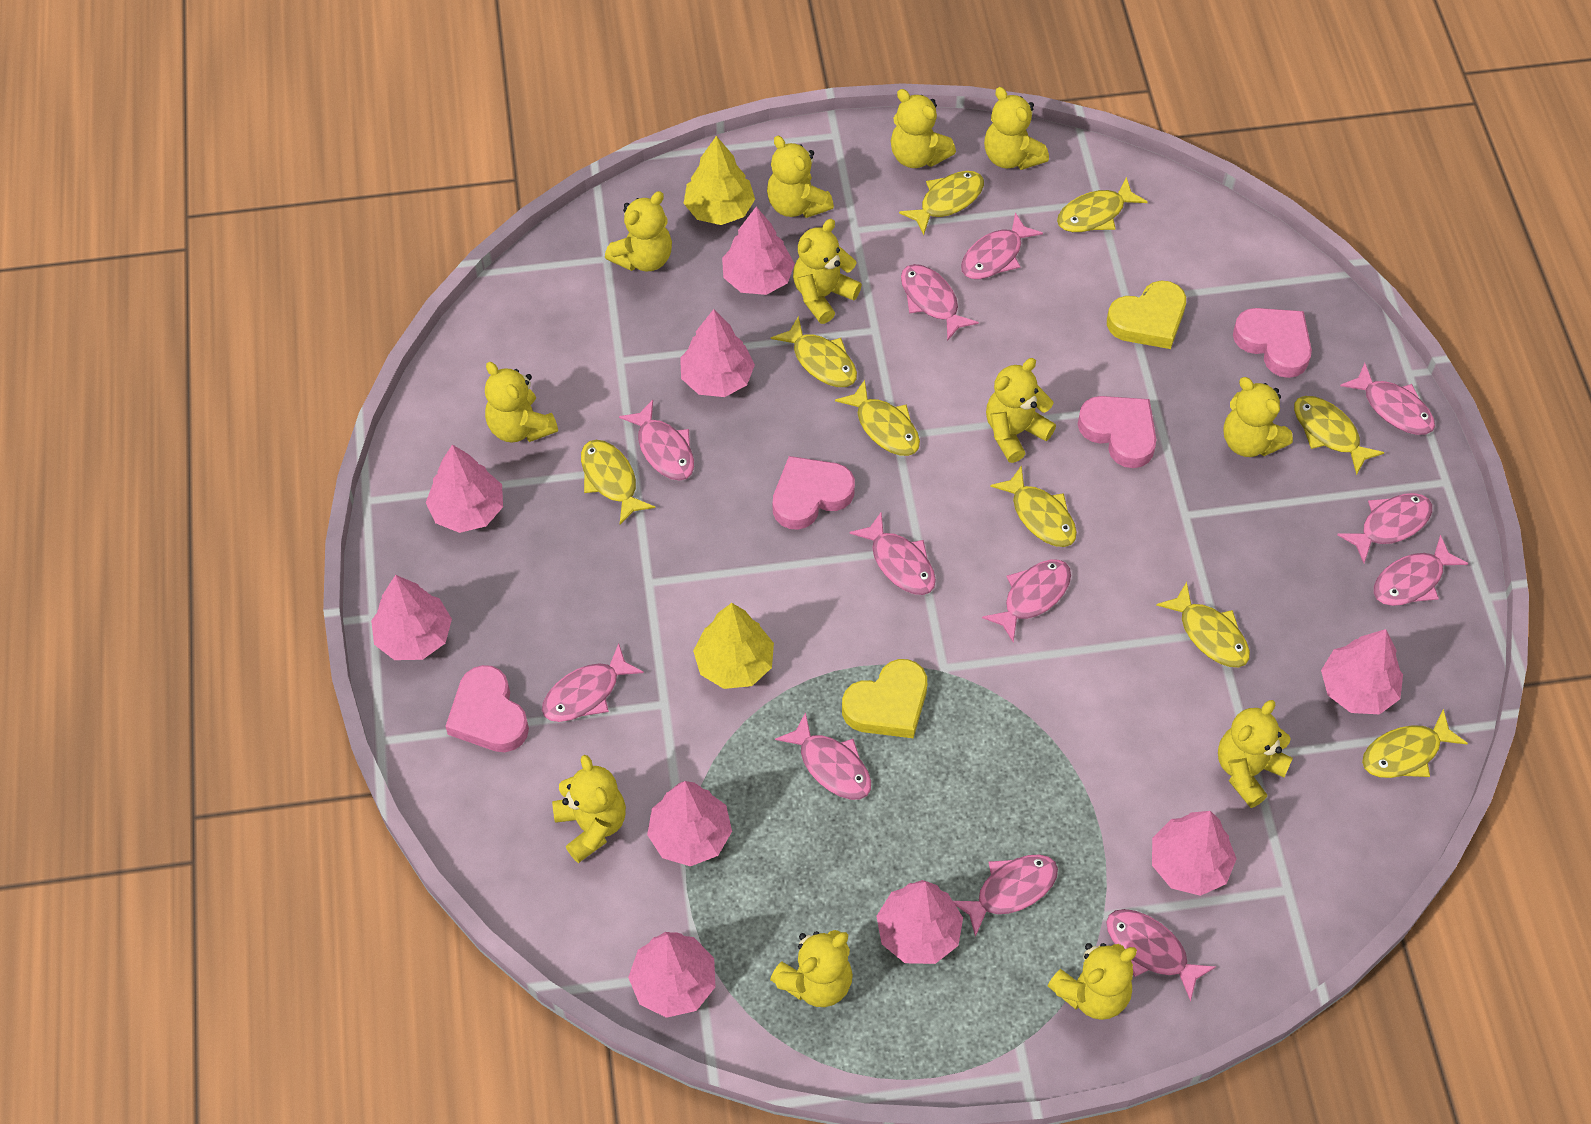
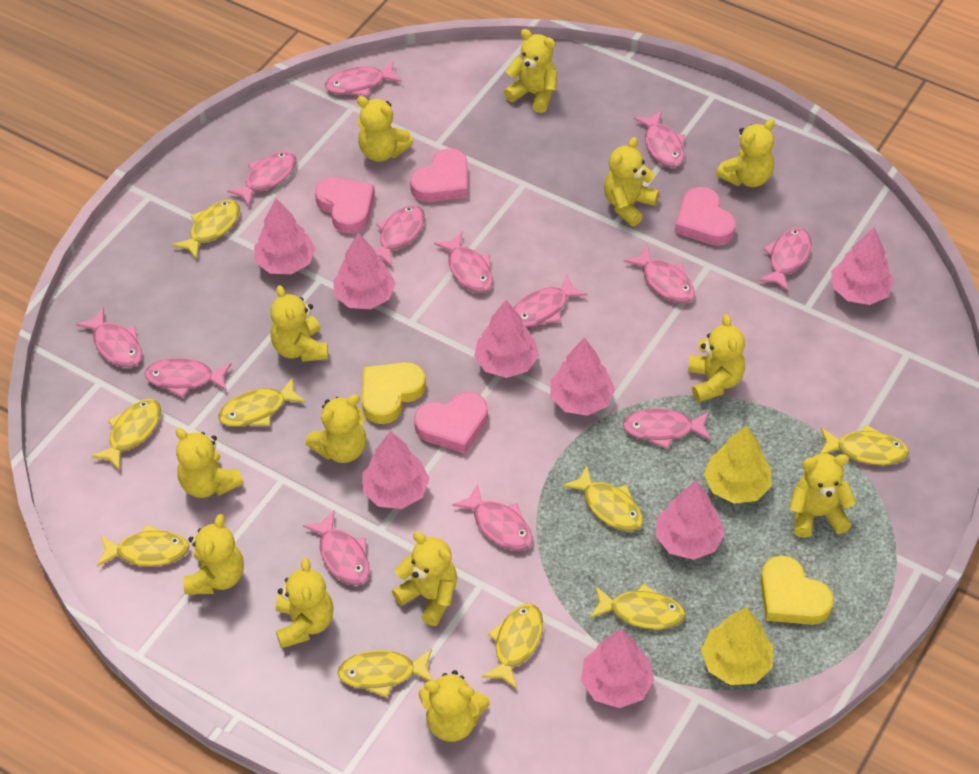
pink fish: 12 -> 13
pink tree: 9 -> 8
yellow teddy bear: 12 -> 13

